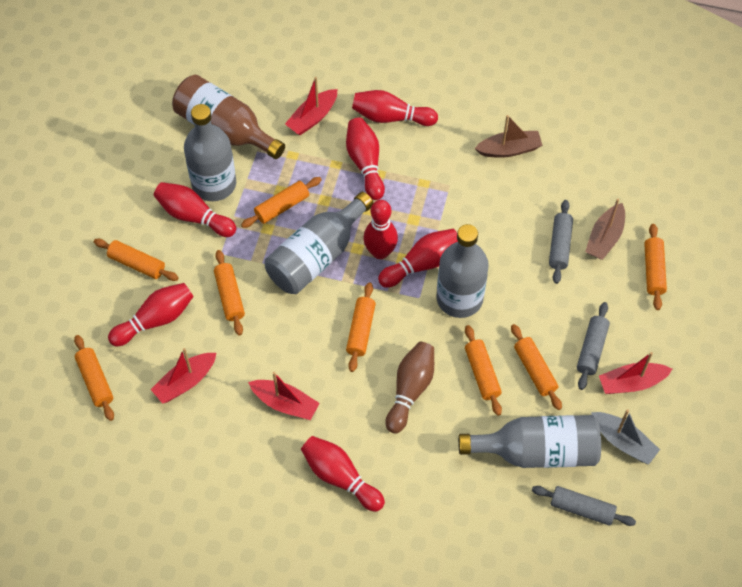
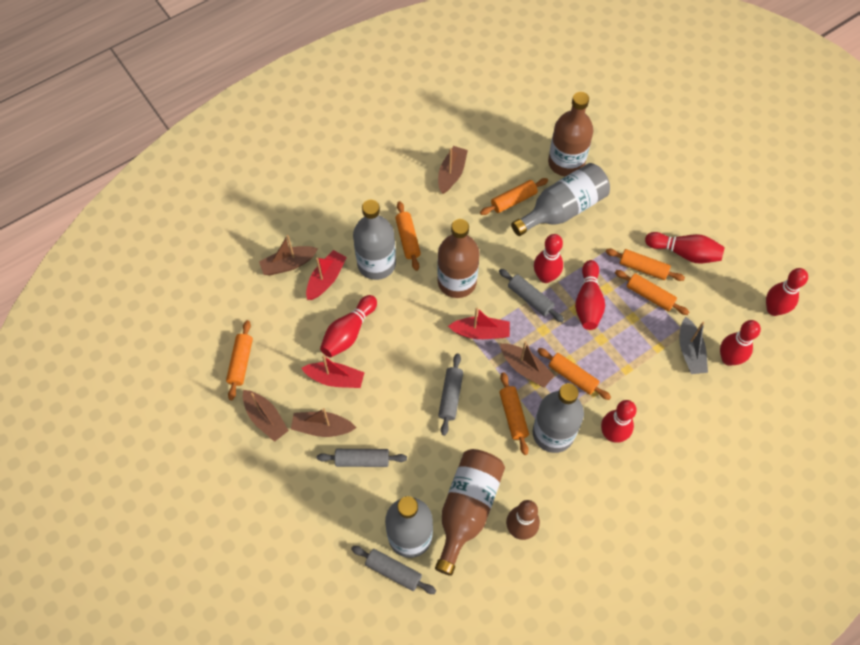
brown boat: 2 -> 5
brown bottle: 1 -> 3
grey rolling pin: 3 -> 4
orange rolling pin: 8 -> 7
red boat: 4 -> 3

